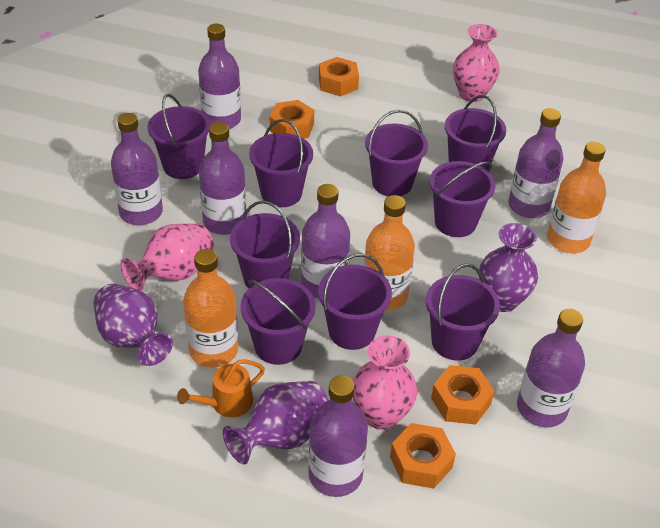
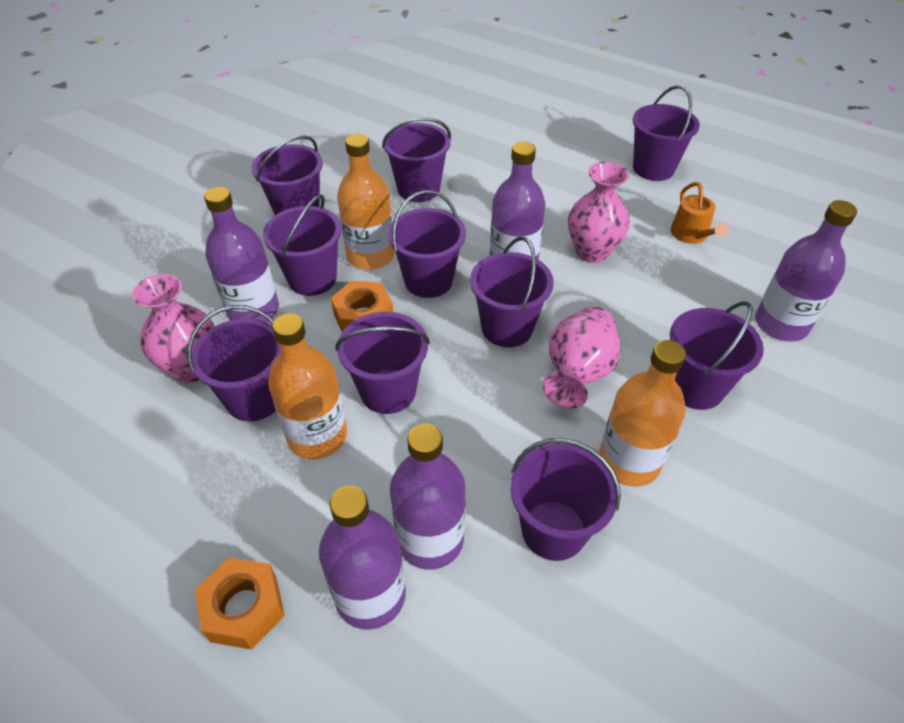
orange nut: 4 -> 2
purple bottle: 7 -> 5
purple bucket: 9 -> 10
purple vase: 3 -> 0

